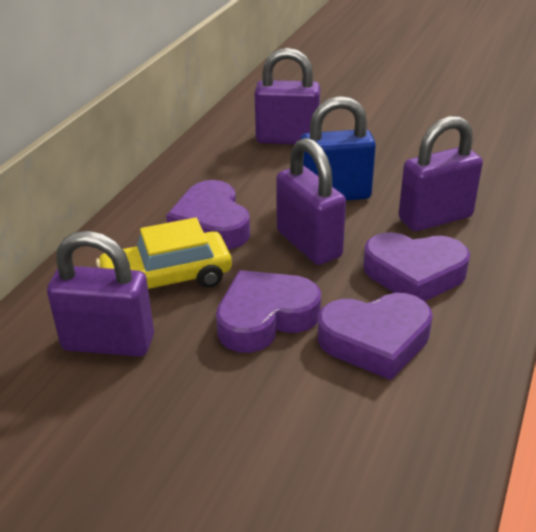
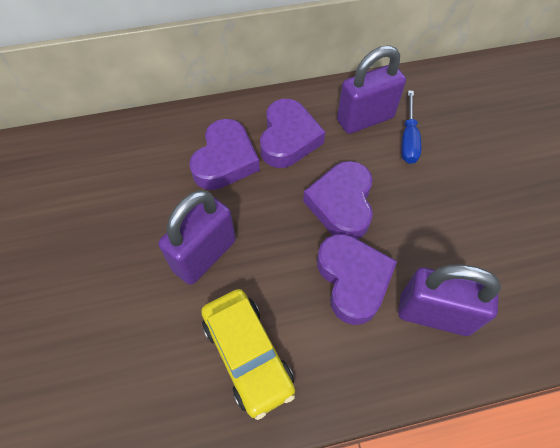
blue padlock: 1 -> 0
blue screwdriver: 0 -> 1
purple padlock: 4 -> 3

